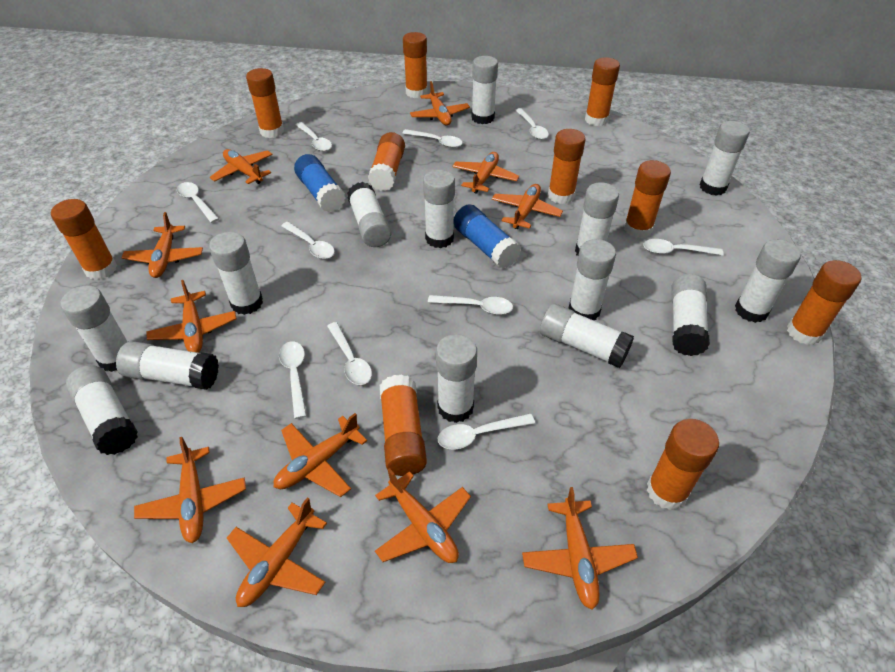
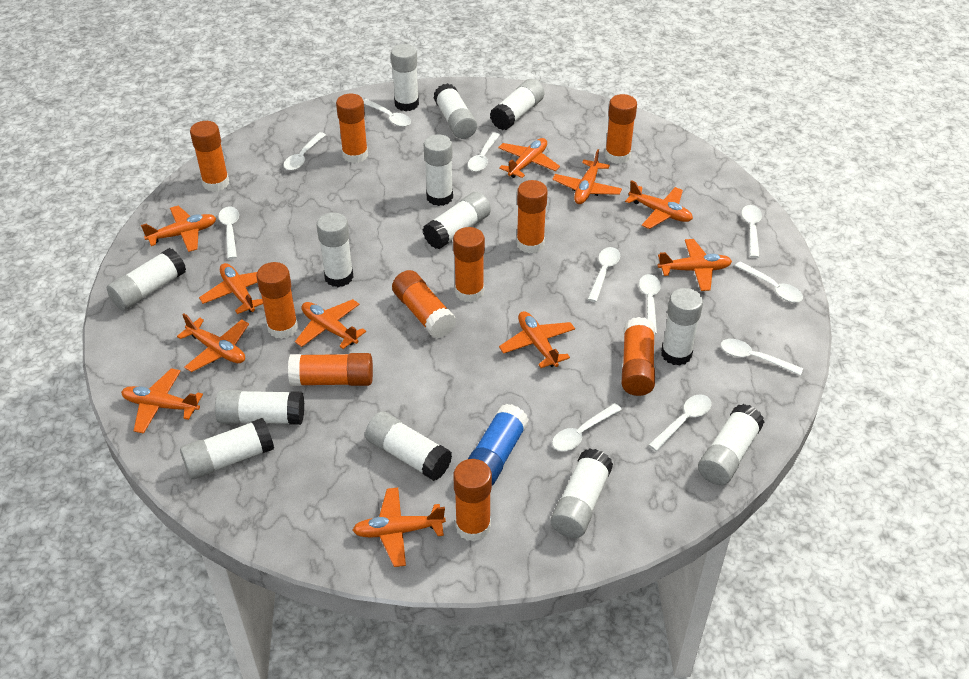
blue glue stick: 2 -> 1
white glue stick: 14 -> 13
white spoon: 10 -> 11

